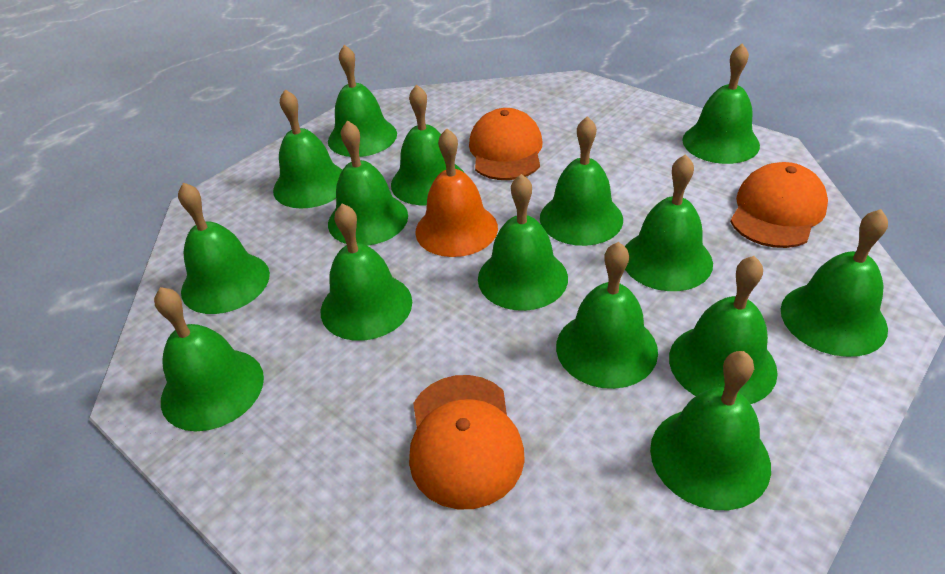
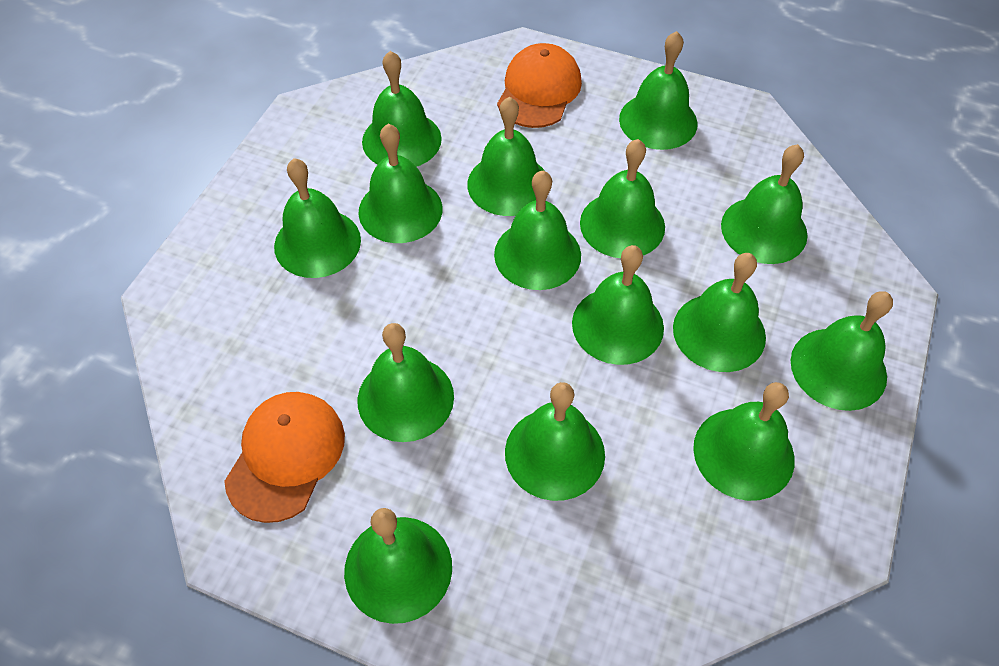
orange bell: 1 -> 0
orange cap: 3 -> 2

